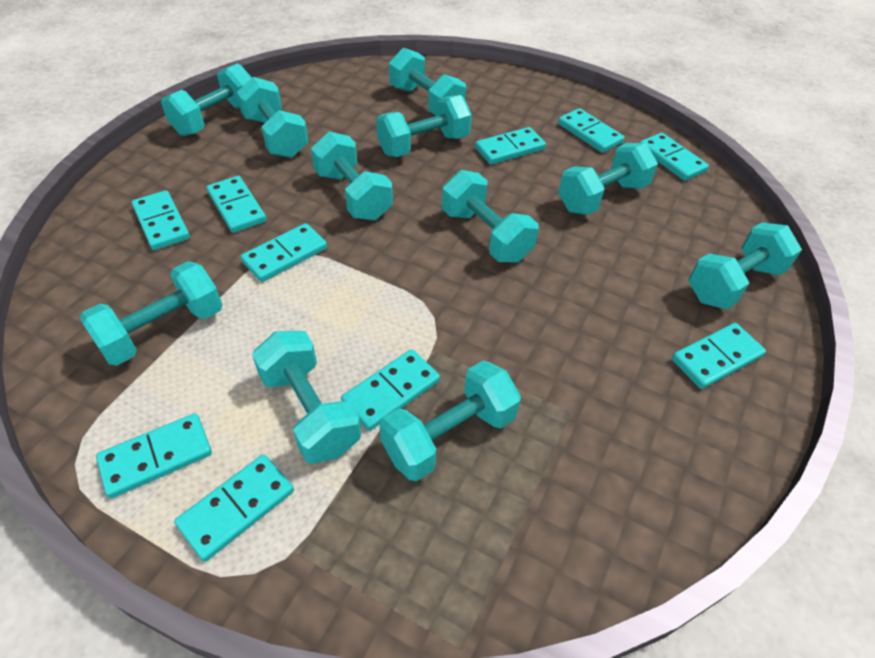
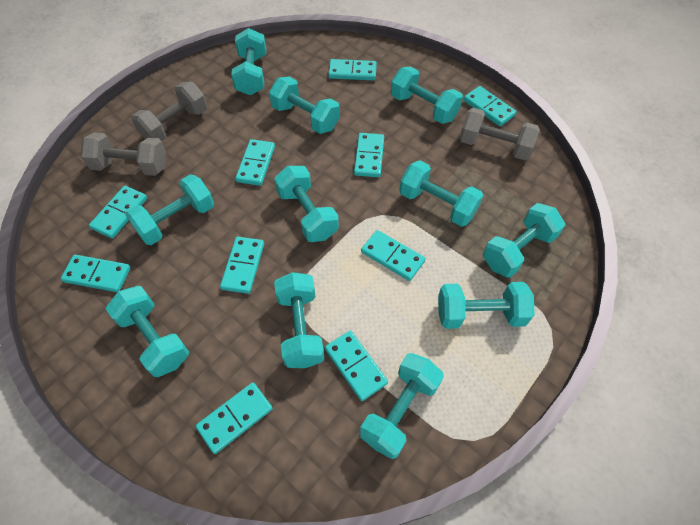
grey dumbbell: 0 -> 3

